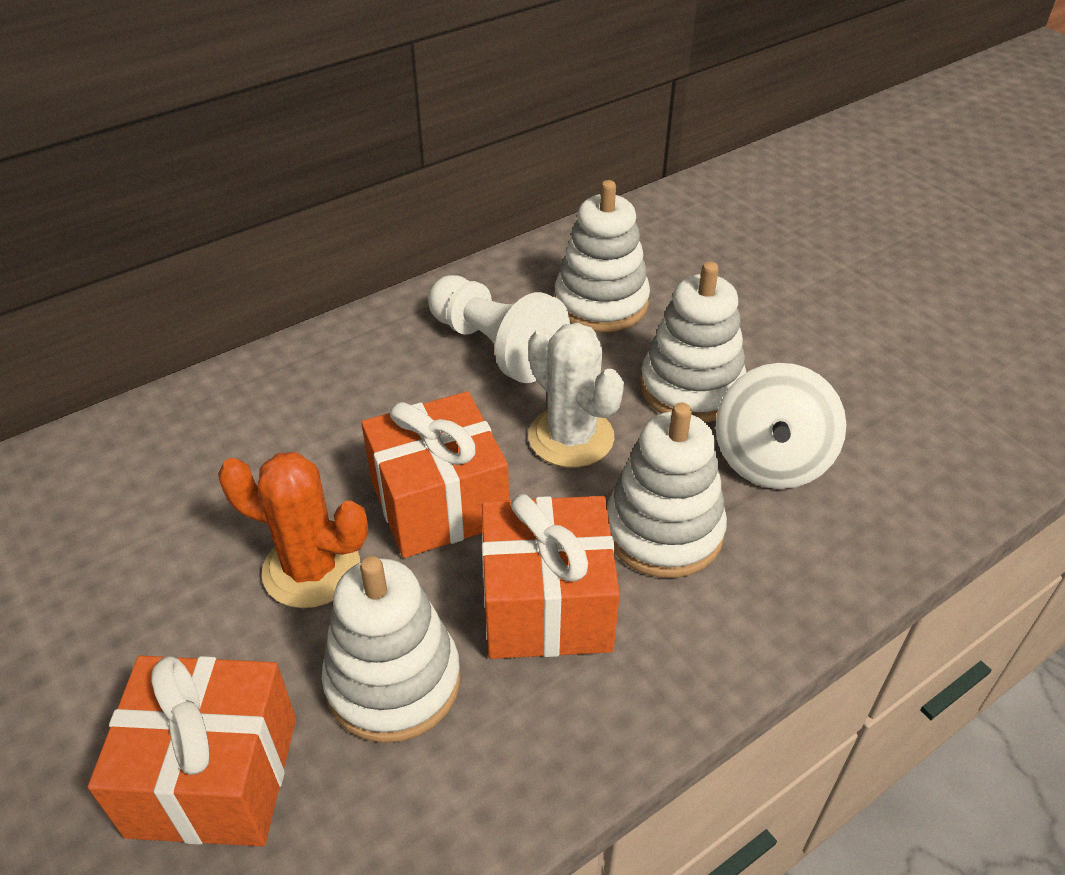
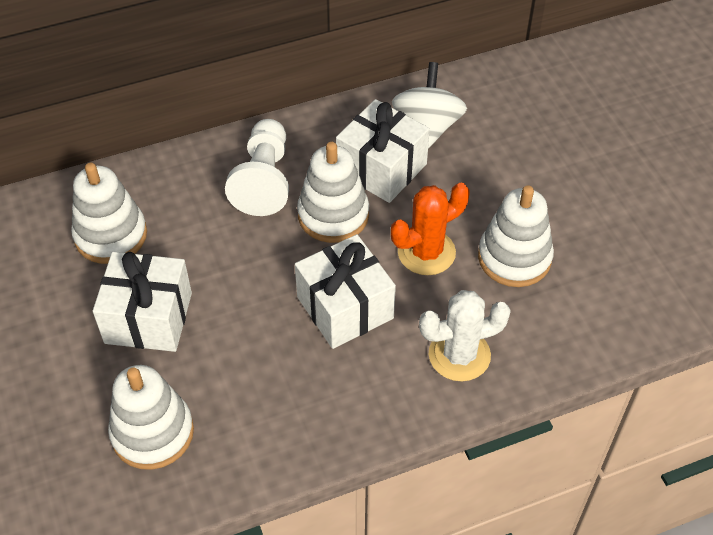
orange gift: 3 -> 0
white gift: 0 -> 3

